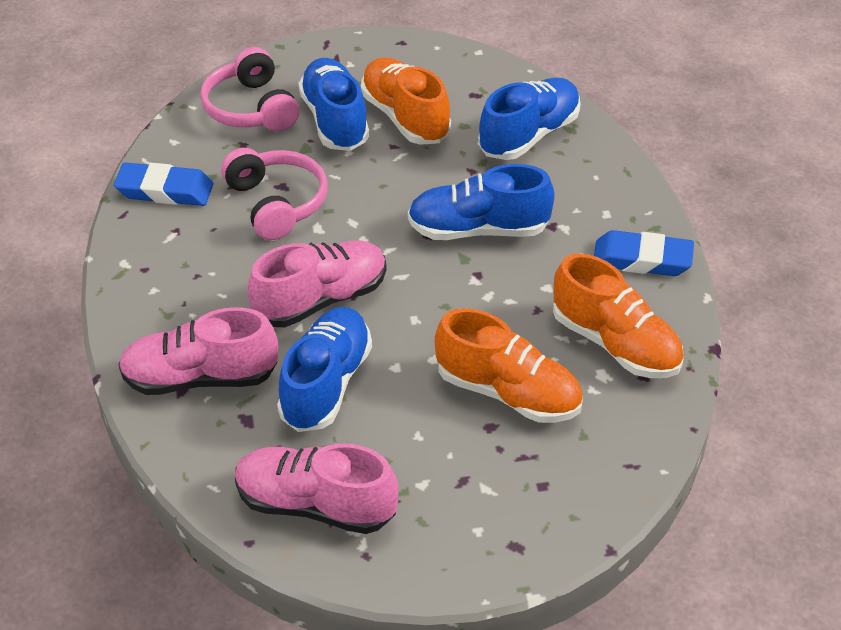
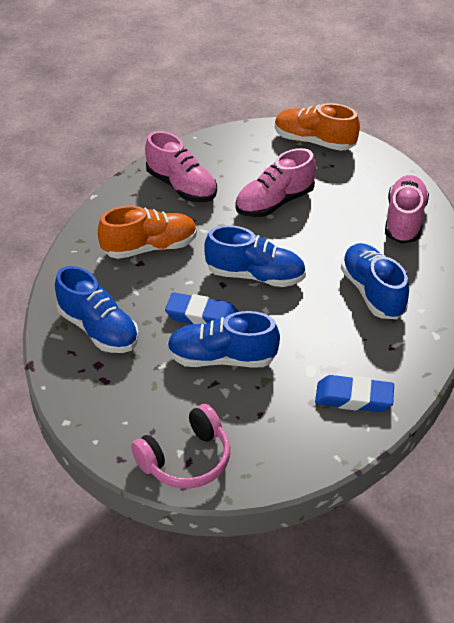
orange shoe: 3 -> 2
pink headphones: 2 -> 1

